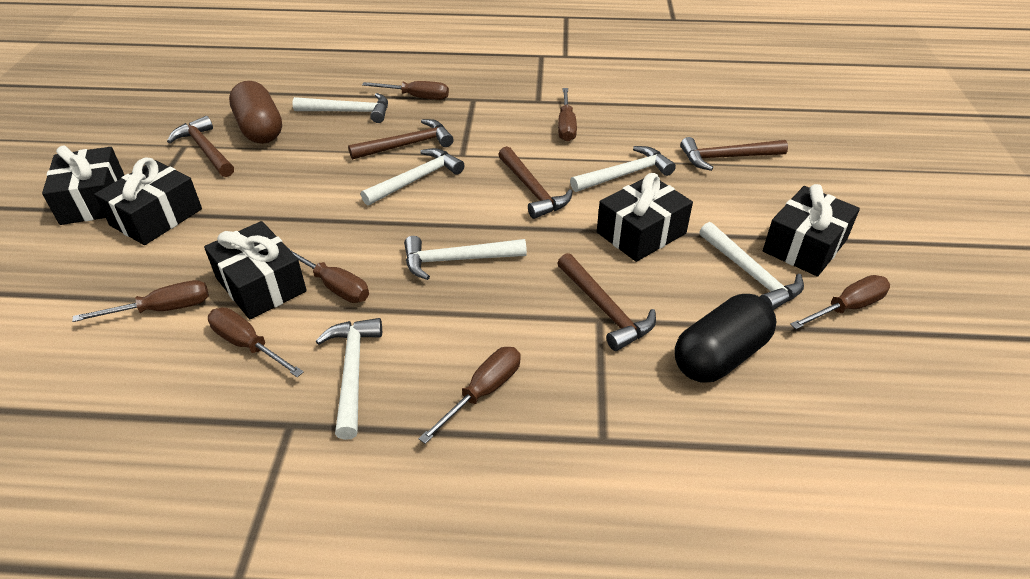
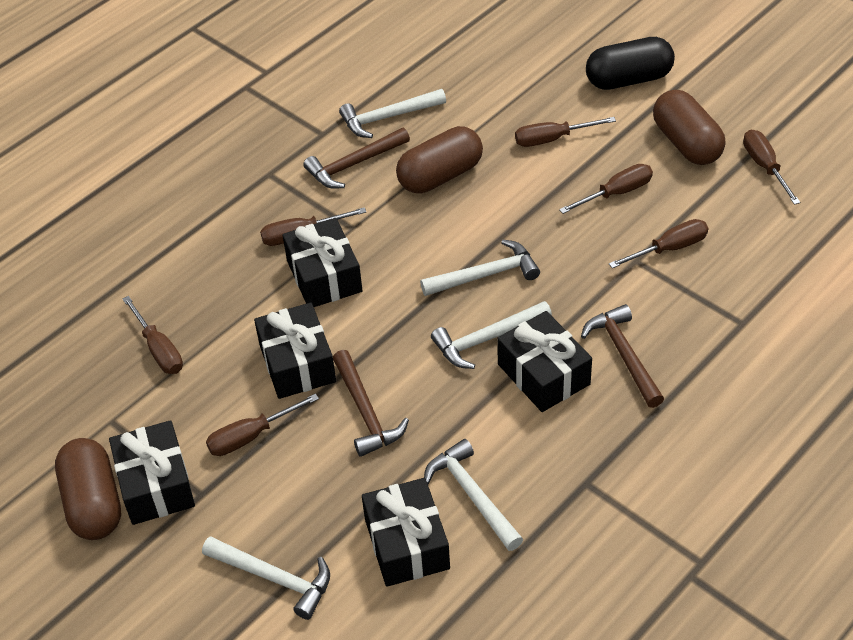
brown capsule: 1 -> 3
brown hammer: 5 -> 3
white hammer: 6 -> 5

